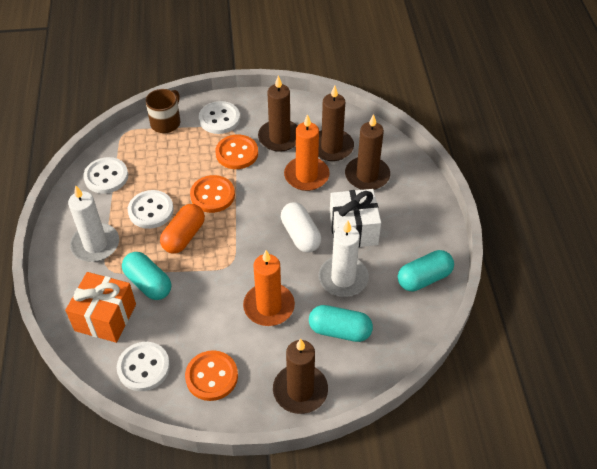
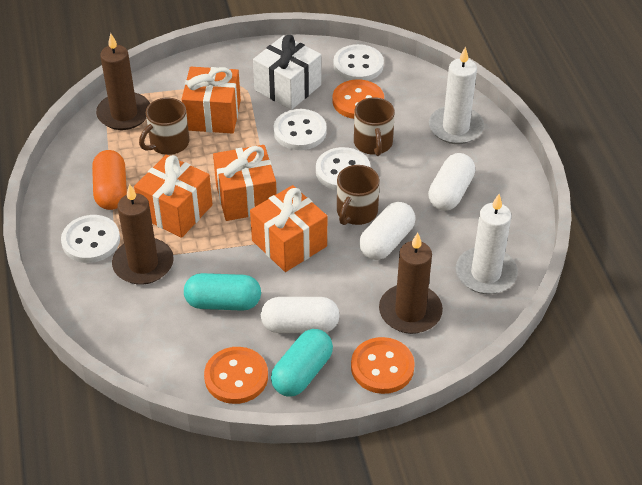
brown candle: 4 -> 3
brown mug: 1 -> 3
orange candle: 2 -> 0
orange gift: 1 -> 4
turquoise capsule: 3 -> 2
white capsule: 1 -> 3

